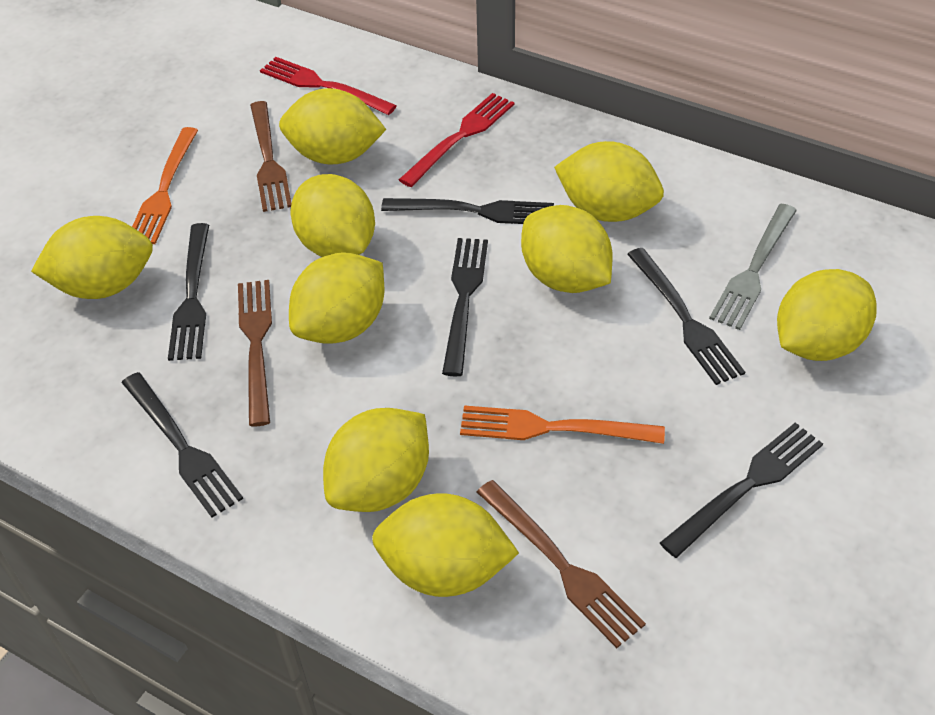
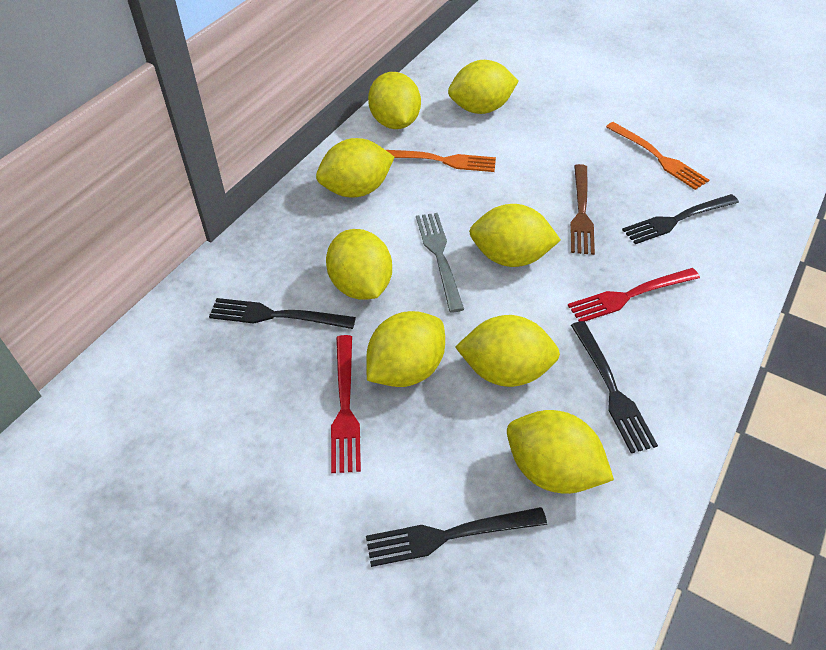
black fork: 6 -> 4
brown fork: 3 -> 1
yellow lemon: 9 -> 8

